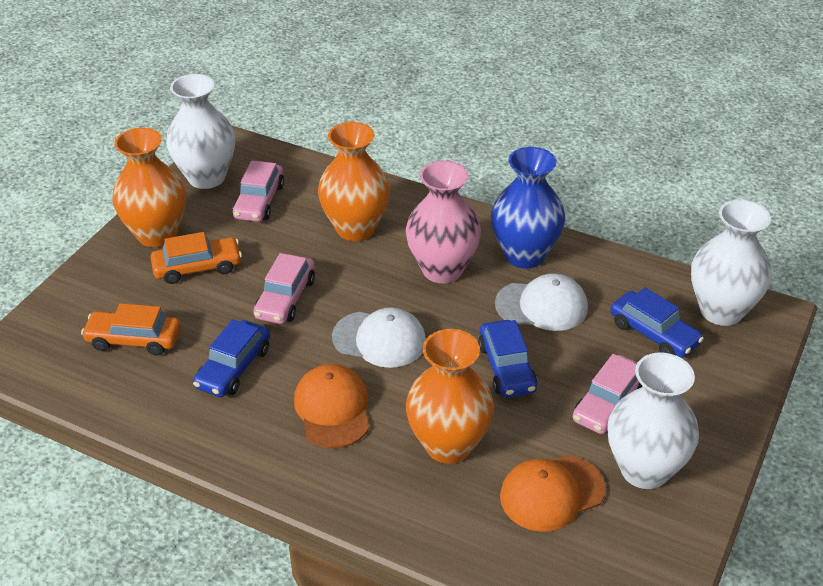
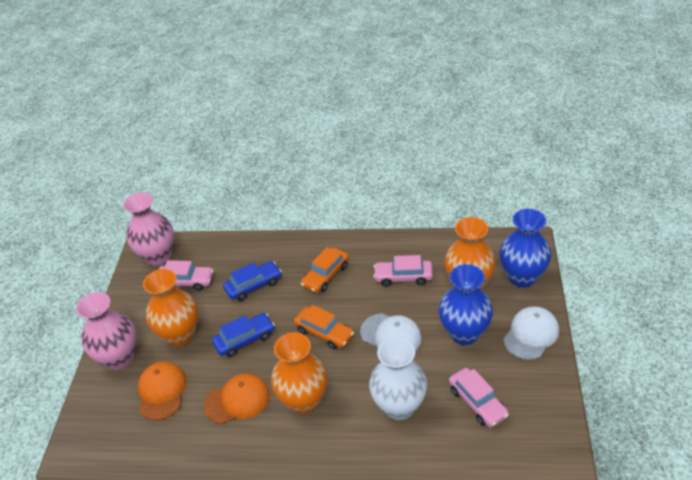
blue car: 3 -> 2
blue vase: 1 -> 2
pink vase: 1 -> 2
white vase: 3 -> 1

